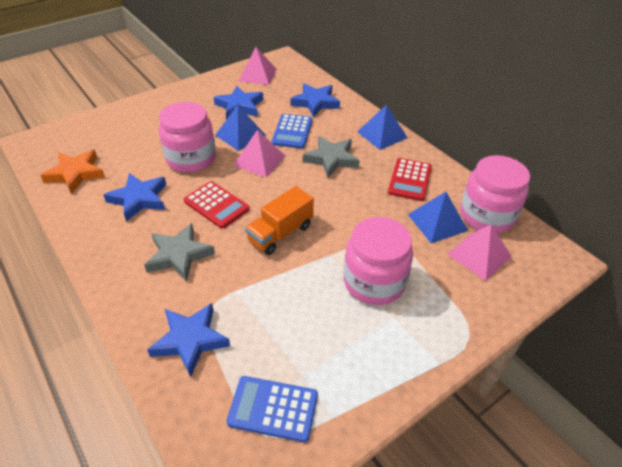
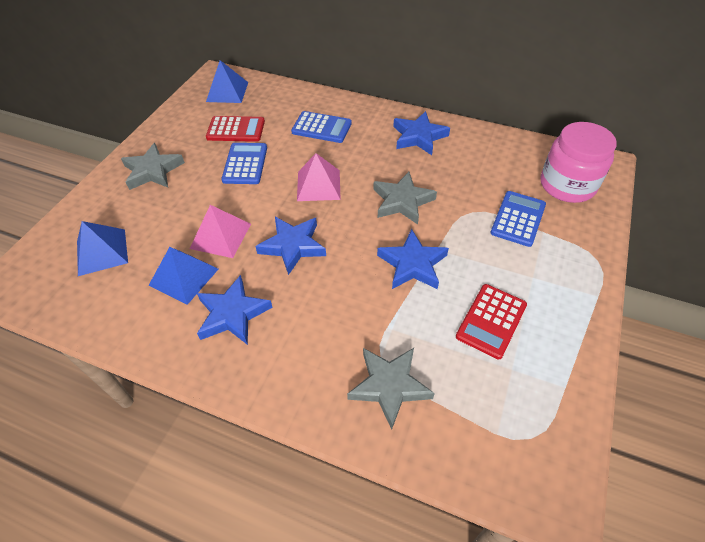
blue calculator: 2 -> 3
grey star: 2 -> 3
orange star: 1 -> 0
orange truck: 1 -> 0
pink jar: 3 -> 1
pink pyramid: 3 -> 2

